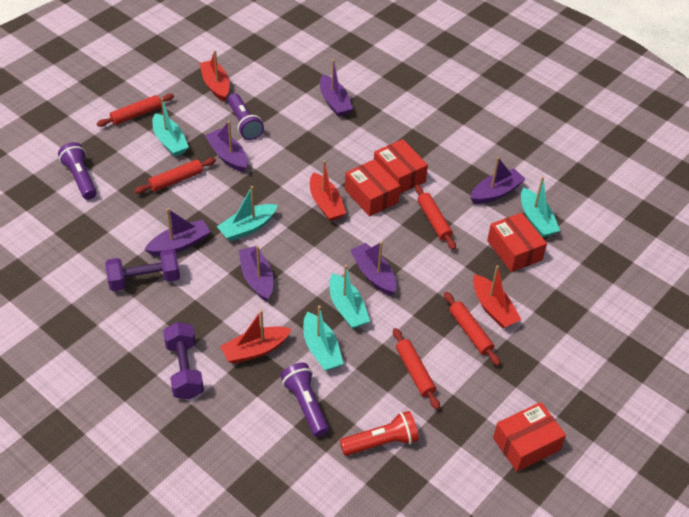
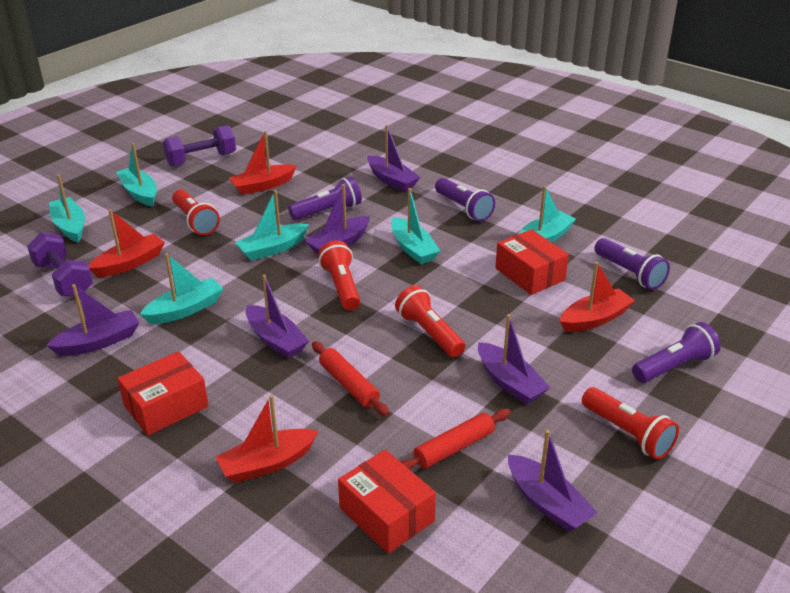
purple flashlight: 3 -> 4
red box: 4 -> 3
red flashlight: 1 -> 4
red rolling pin: 5 -> 2
turquoise boat: 5 -> 6

